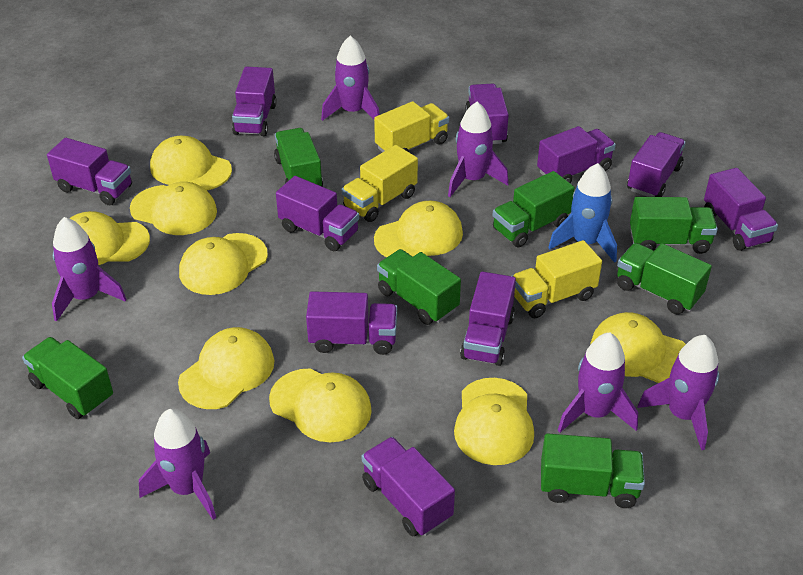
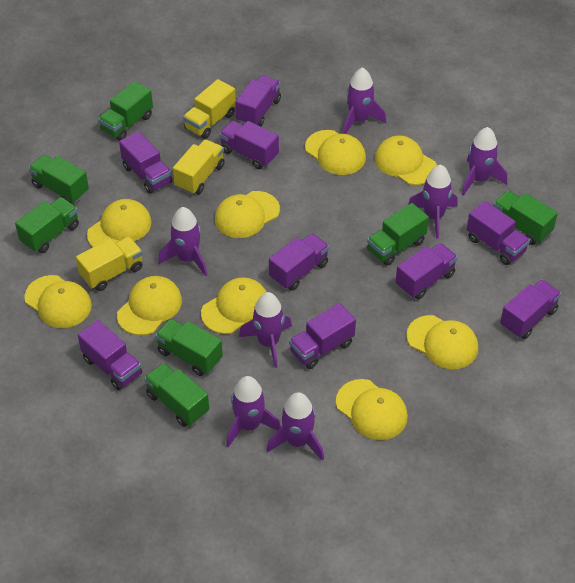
blue rocket: 1 -> 0
purple rocket: 6 -> 7
purple truck: 10 -> 9

